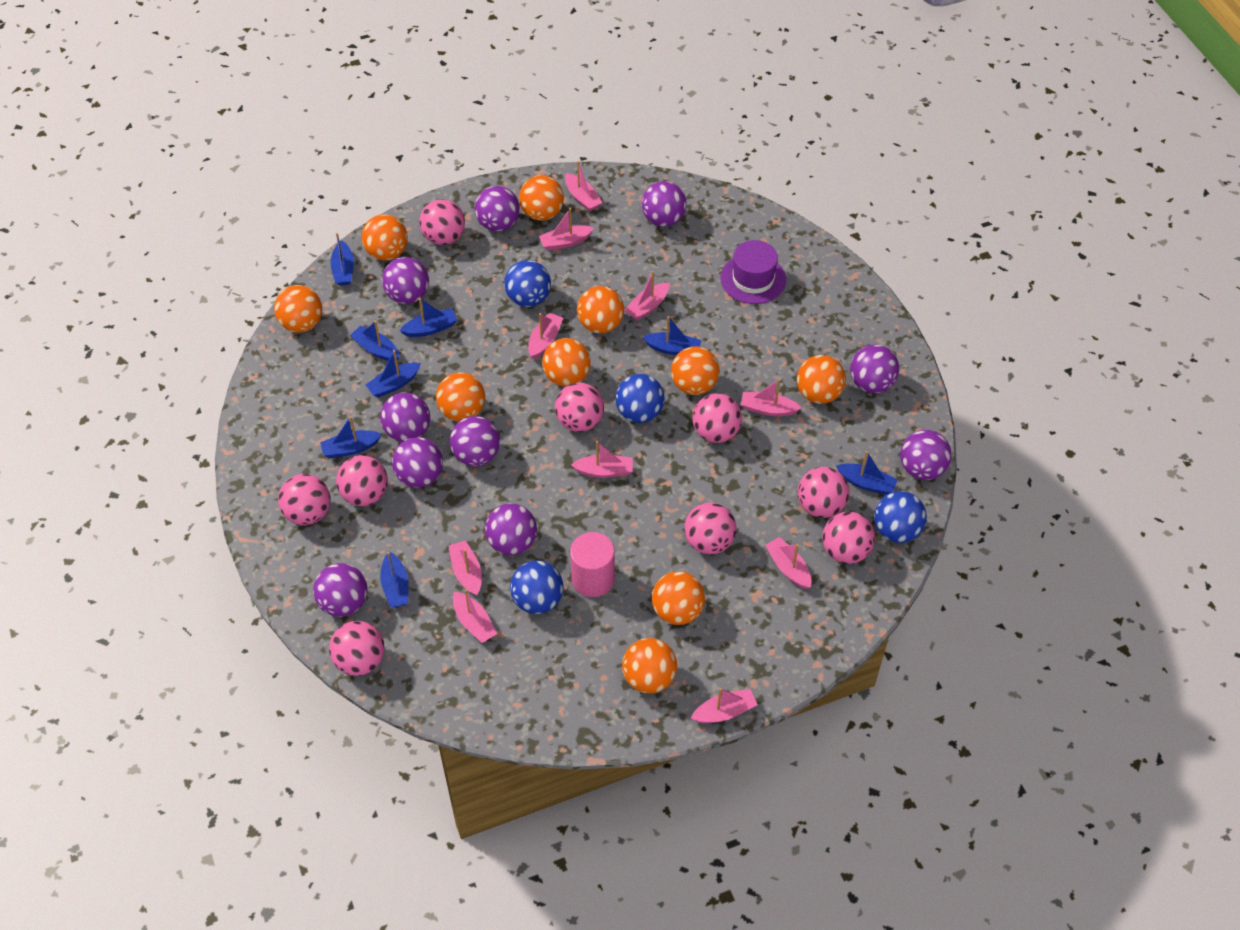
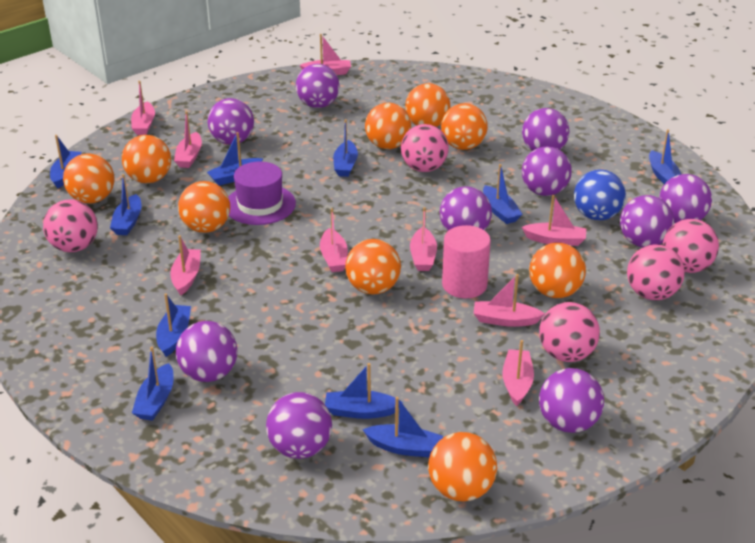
blue ball: 4 -> 1
blue boat: 8 -> 10
orange ball: 10 -> 9
pink ball: 9 -> 5
pink boat: 10 -> 9

